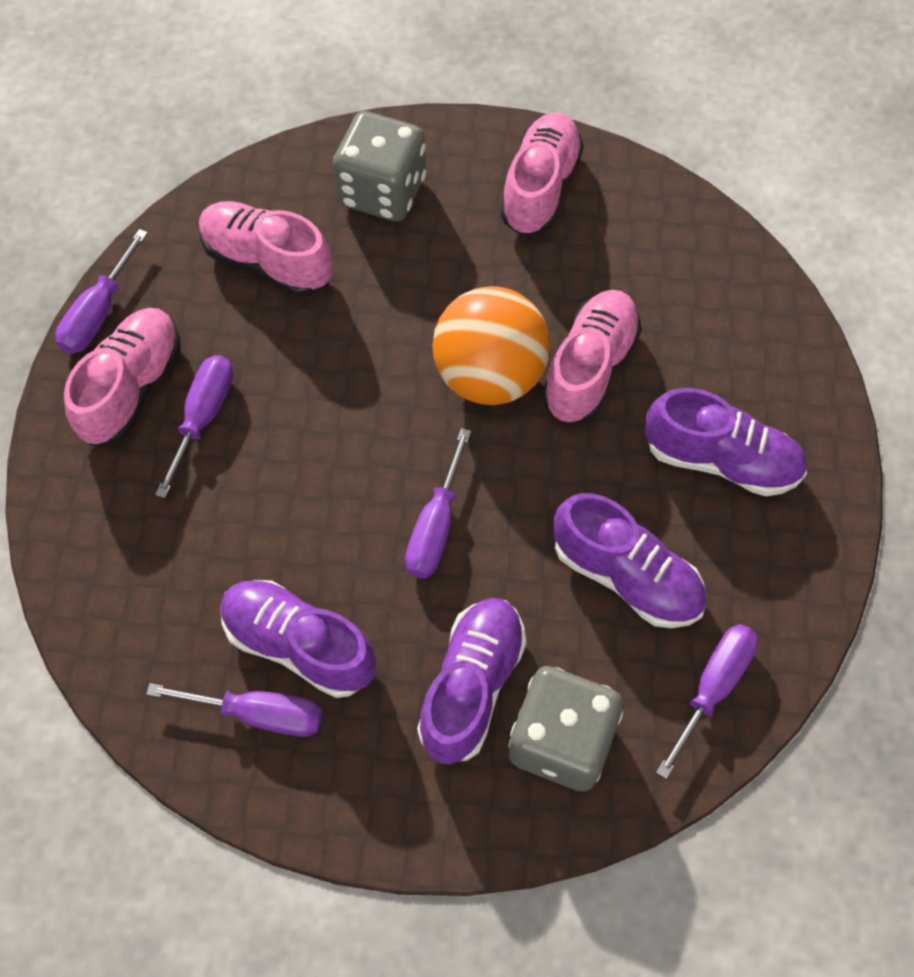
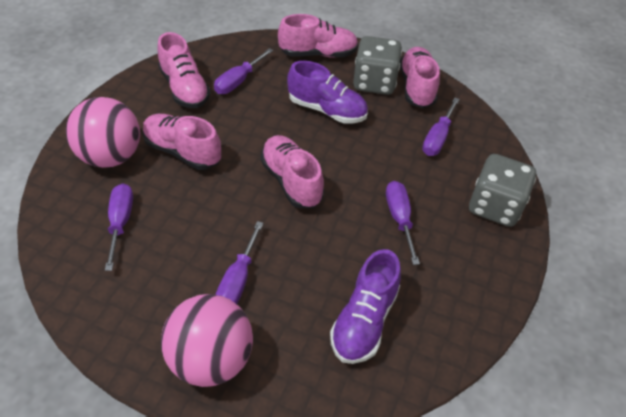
orange ball: 1 -> 0
pink ball: 0 -> 2
pink shoe: 4 -> 5
purple shoe: 4 -> 2

